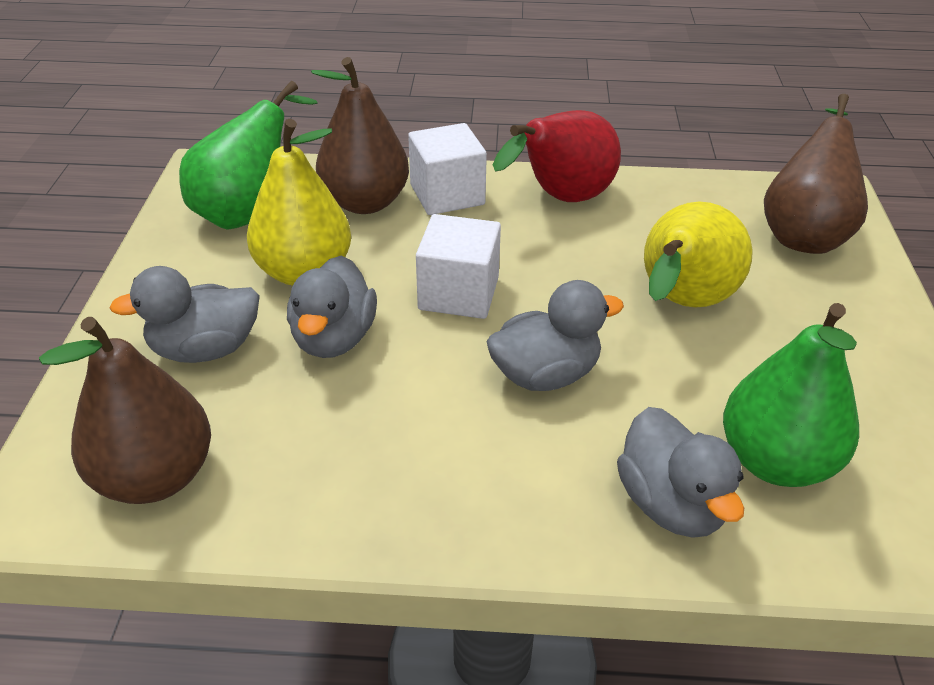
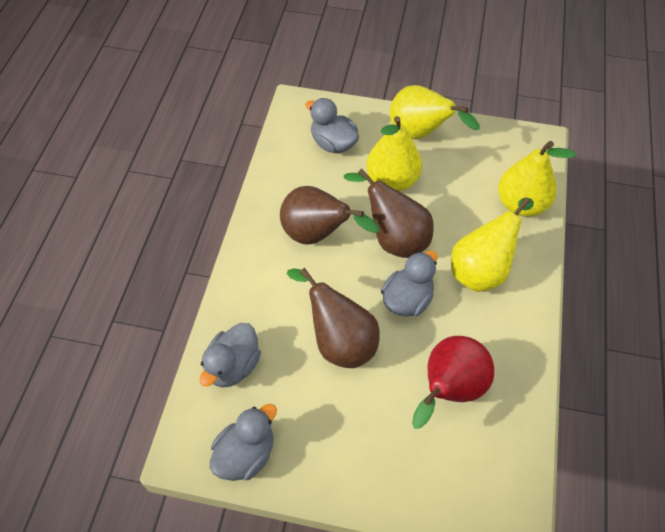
green pear: 2 -> 0
white cube: 2 -> 0
yellow pear: 2 -> 4

